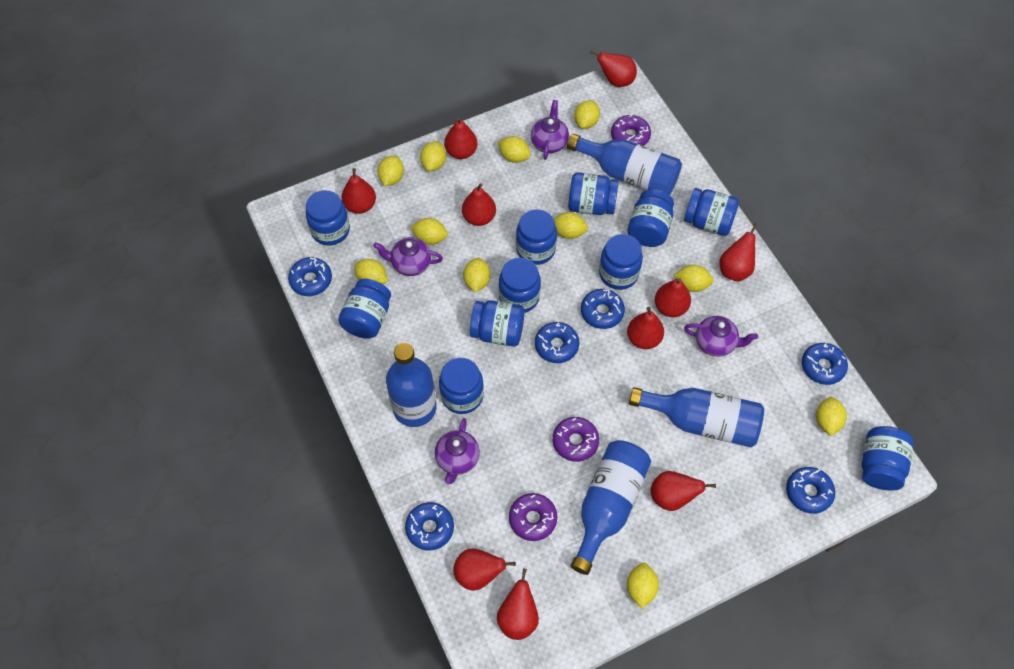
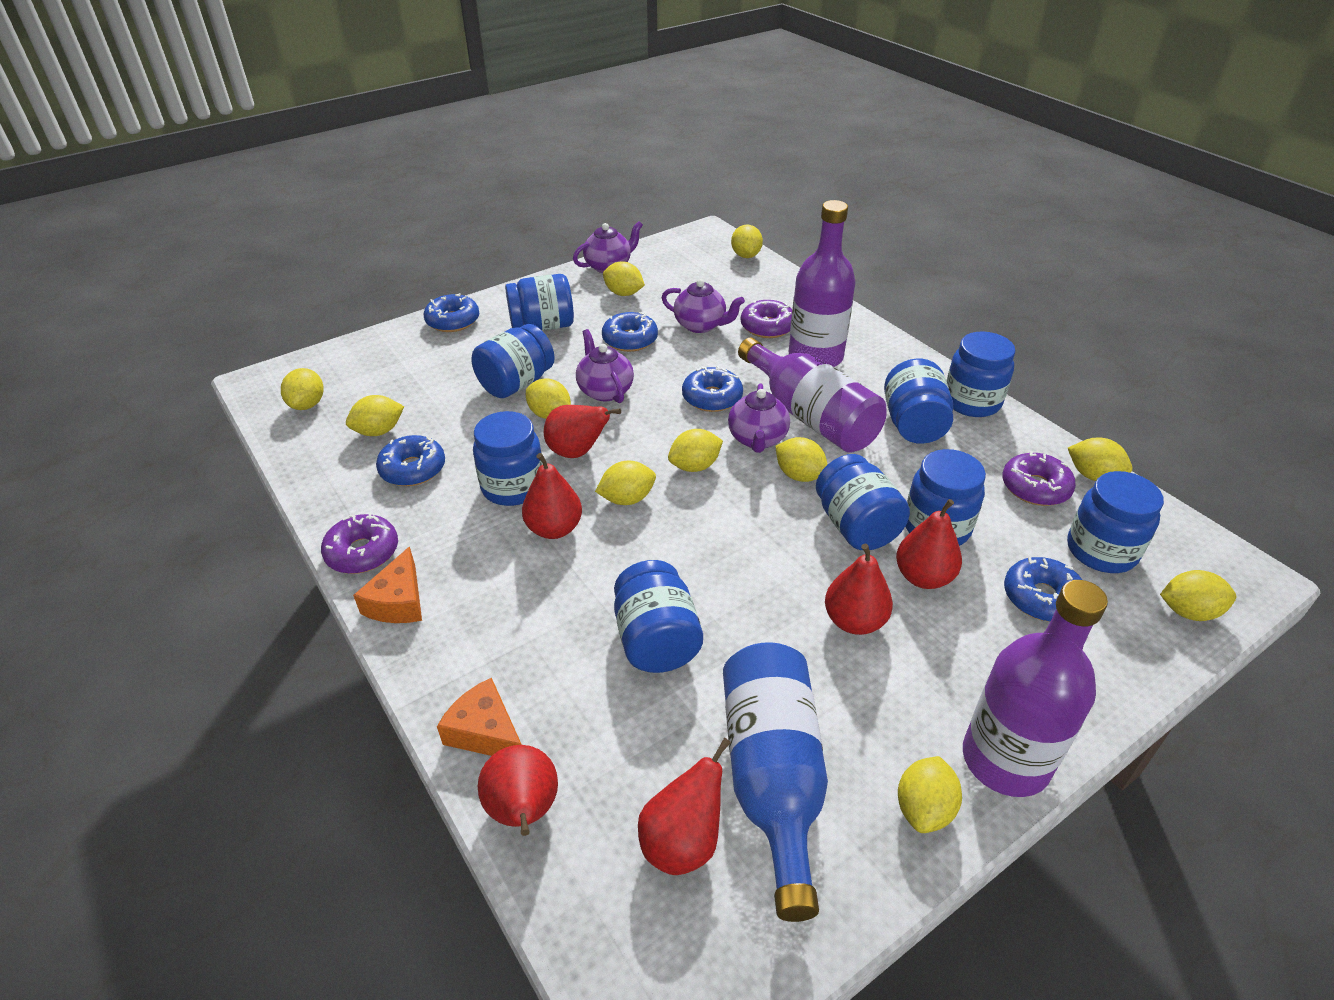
blue bottle: 4 -> 1
blue donut: 6 -> 5
blue jar: 11 -> 9
orange cheese: 0 -> 2
purple bottle: 0 -> 3
red pear: 10 -> 6

